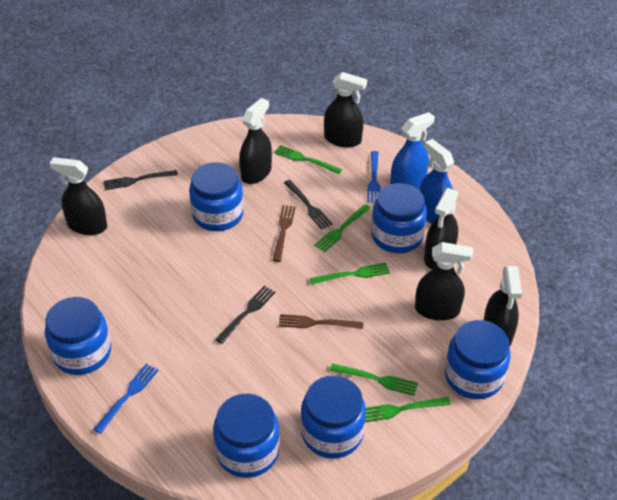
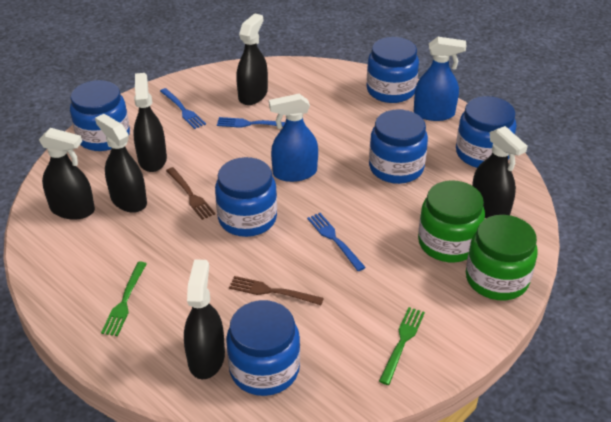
black fork: 3 -> 0
blue fork: 2 -> 3
green fork: 5 -> 2
green jar: 0 -> 2

